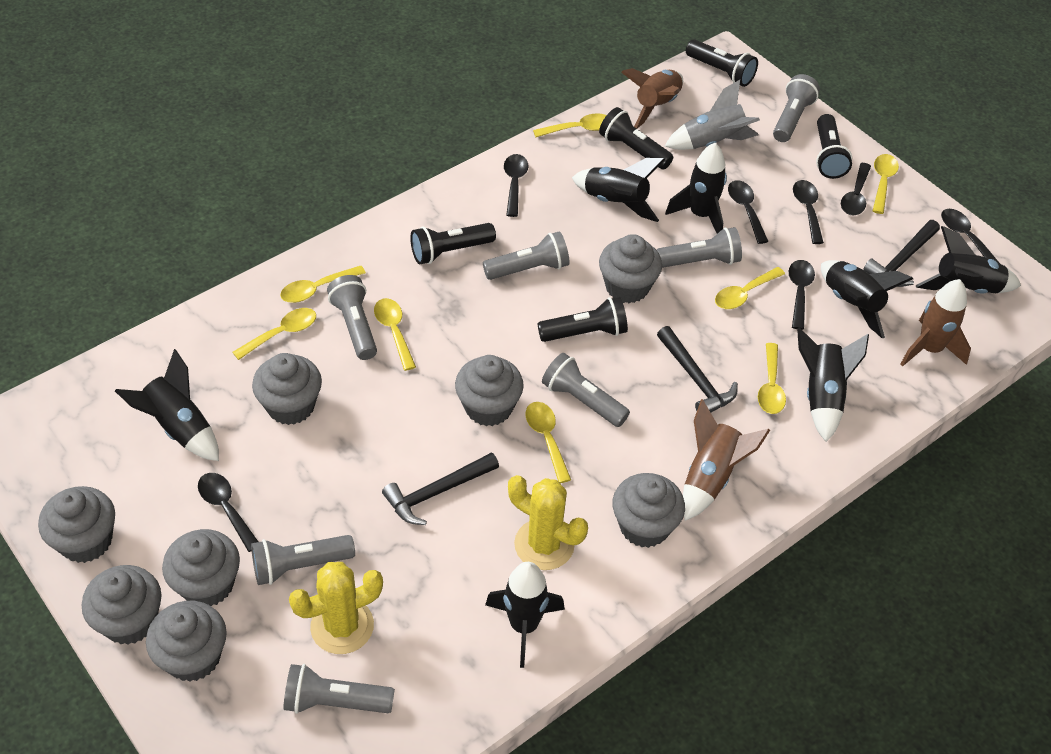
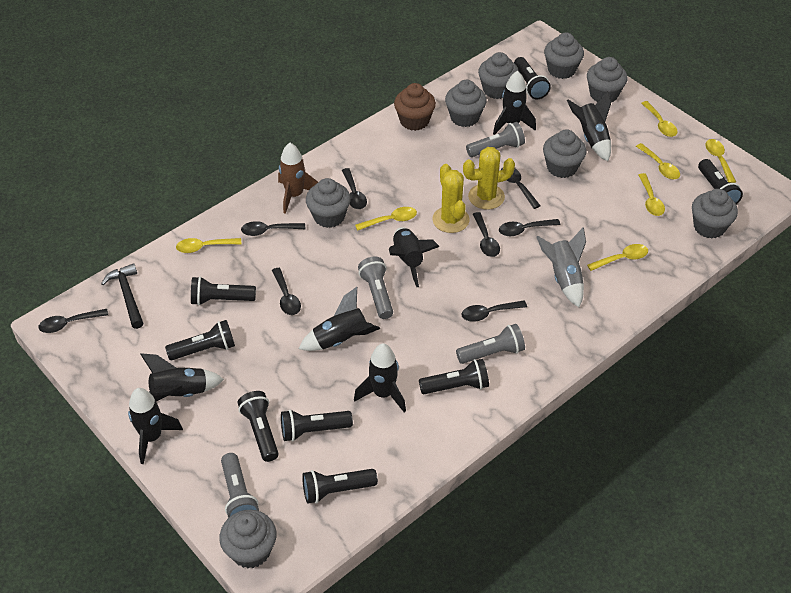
black flashlight: 5 -> 8
black hammer: 3 -> 1
black spoon: 7 -> 8
brown cupcake: 0 -> 1
brown rocket: 3 -> 1
grey flashlight: 7 -> 4
yellow spoon: 8 -> 7

